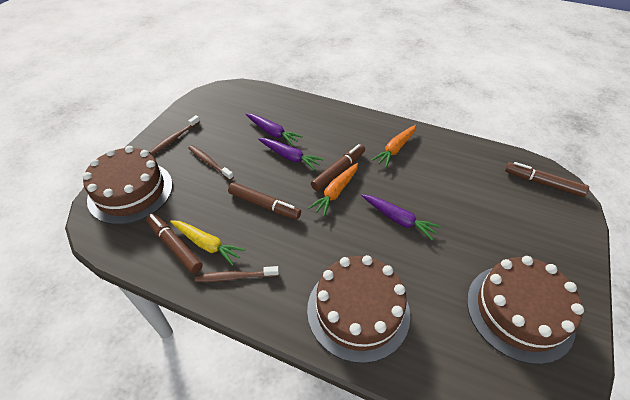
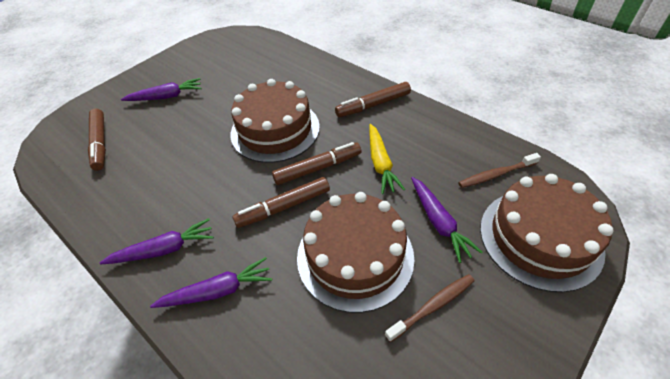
brown toothbrush: 3 -> 2
orange carrot: 2 -> 0
purple carrot: 3 -> 4

